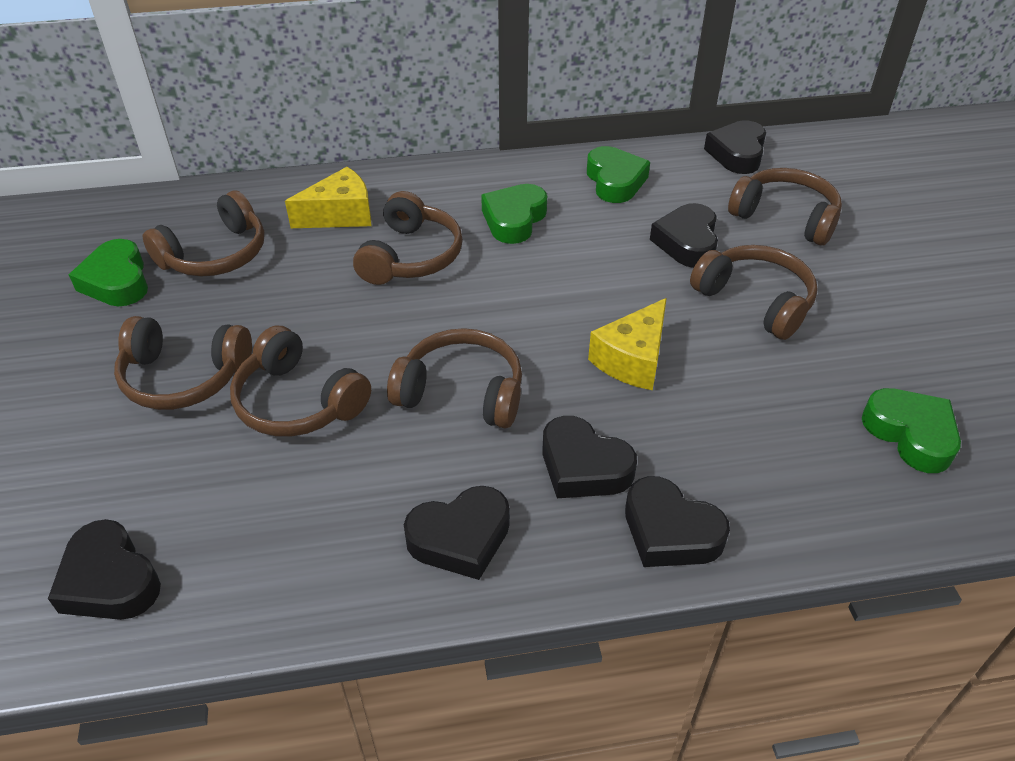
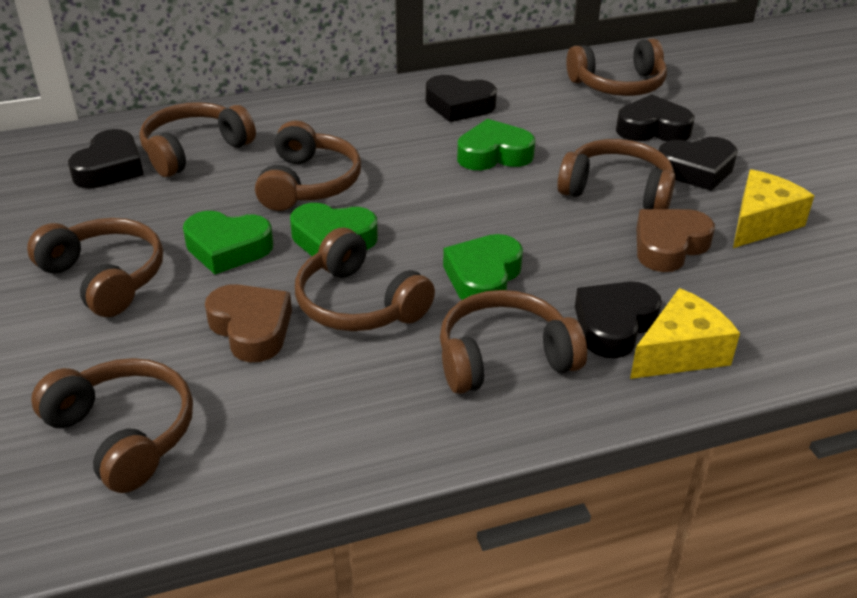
black heart: 6 -> 5
brown headphones: 7 -> 8
brown heart: 0 -> 2

